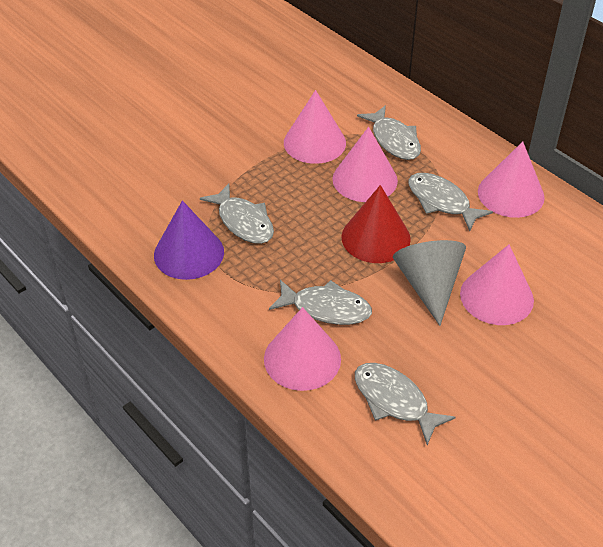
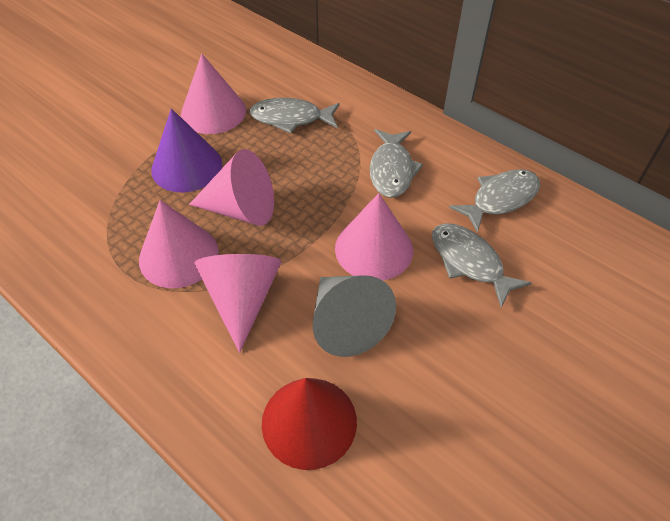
grey fish: 5 -> 4

